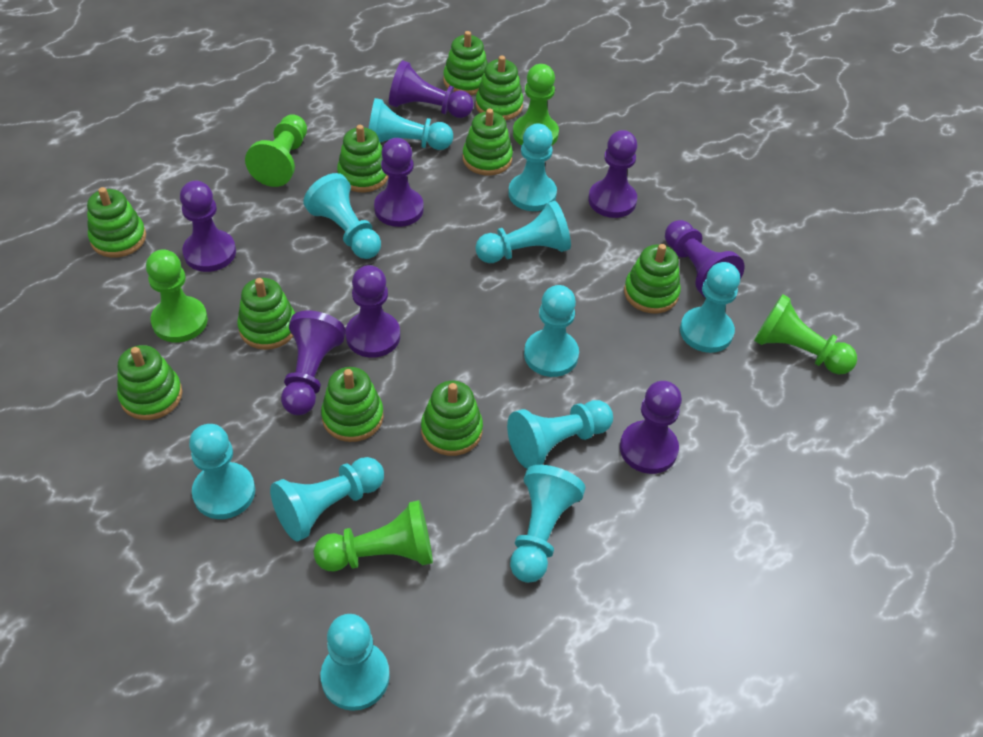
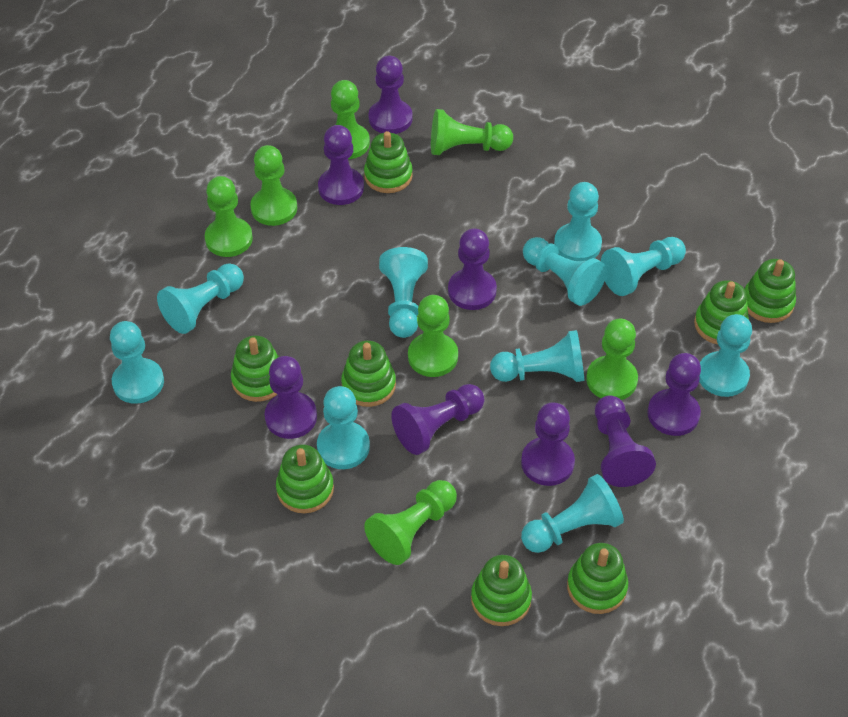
green pawn: 5 -> 7
green stacking toy: 10 -> 8
turquoise pawn: 11 -> 10

